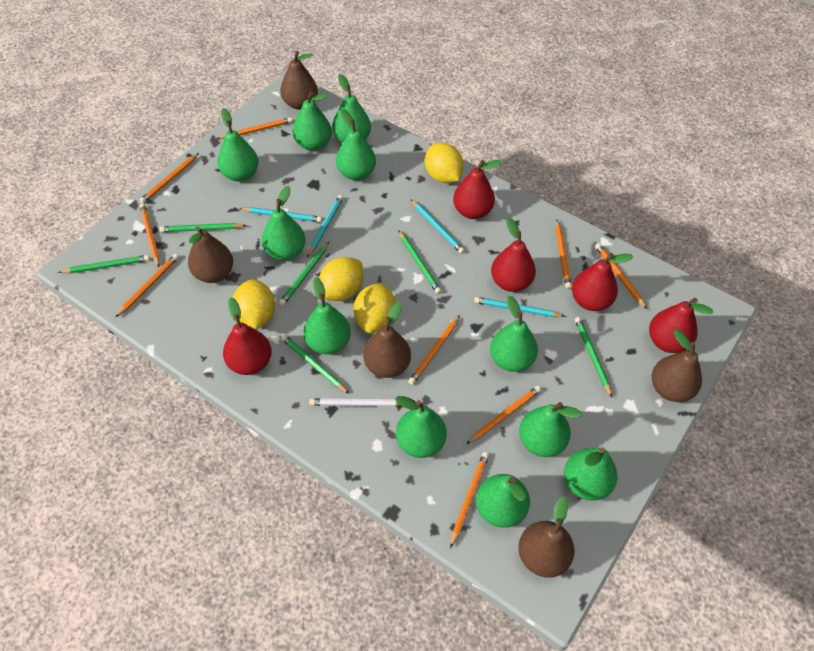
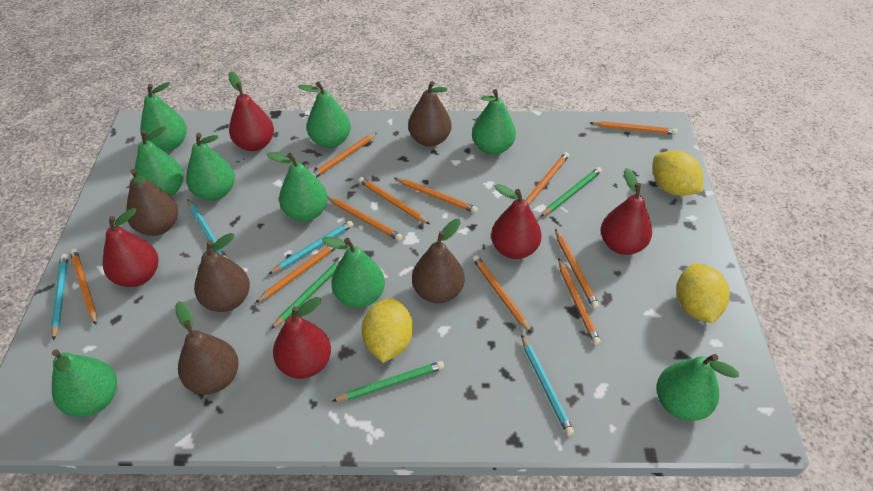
green pear: 11 -> 9
green pencil: 6 -> 3
orange pencil: 9 -> 11
white pencil: 1 -> 0
yellow lemon: 4 -> 3

